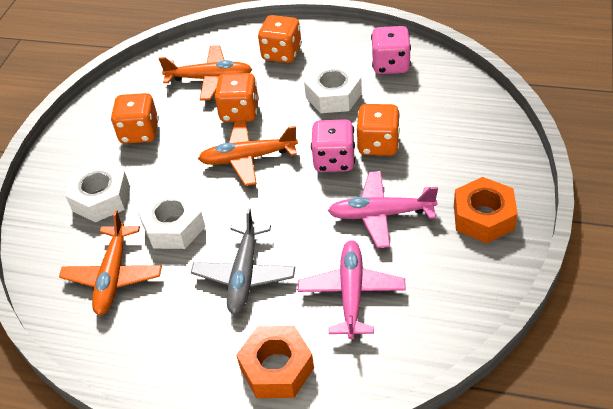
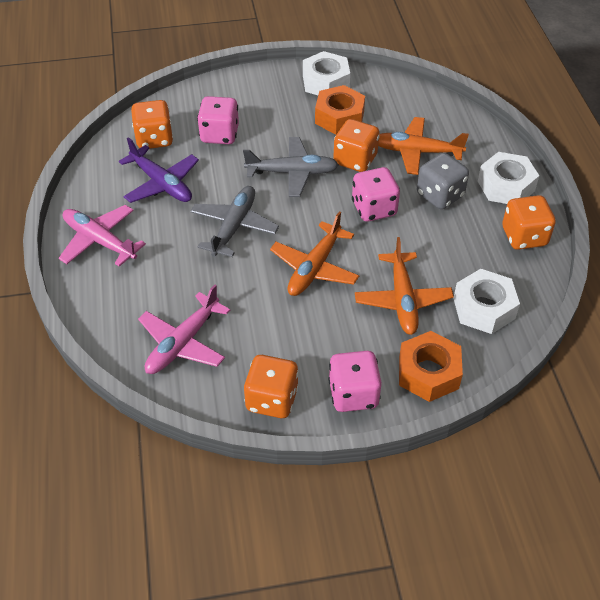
grey dice: 0 -> 1
grey plane: 1 -> 2
pink dice: 2 -> 3
purple plane: 0 -> 1

